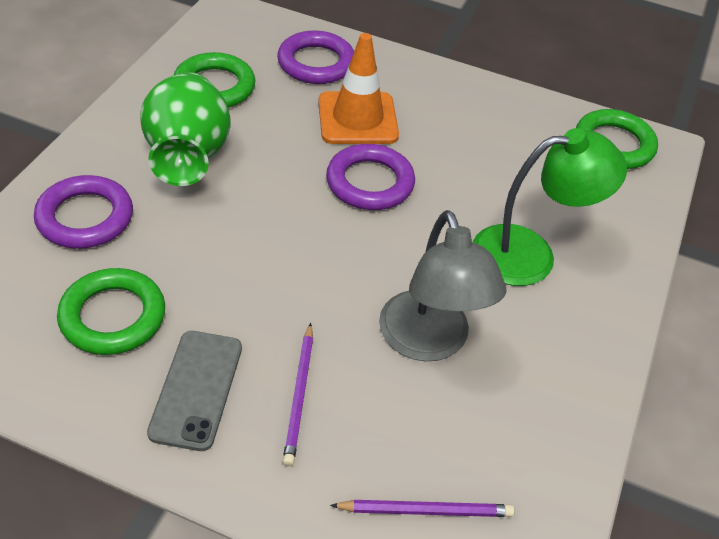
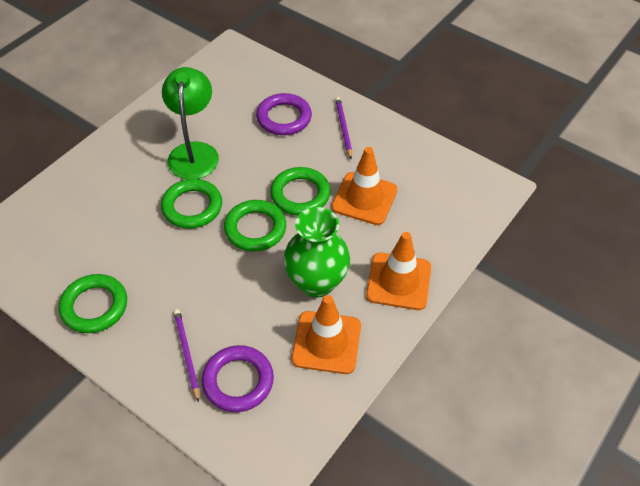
green ring: 3 -> 4
grey lamp: 1 -> 0
grey phone: 1 -> 0
orange traffic cone: 1 -> 3
purple ring: 3 -> 2

